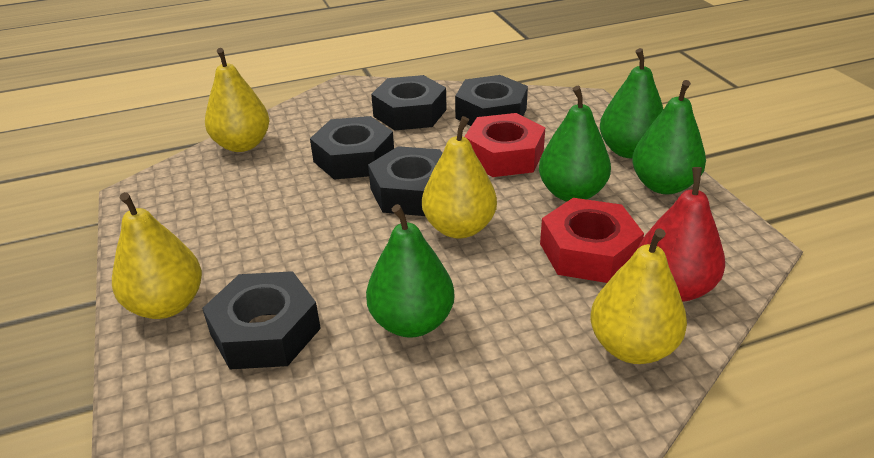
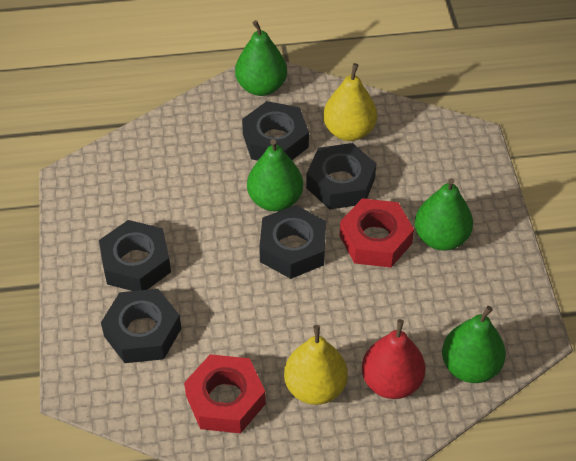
yellow pear: 4 -> 2

